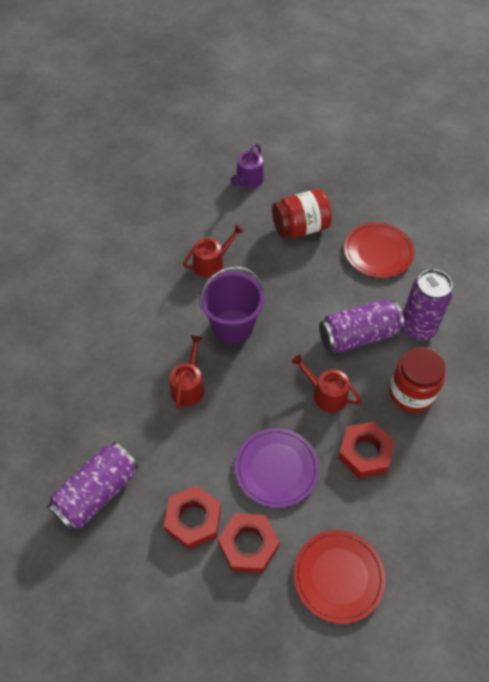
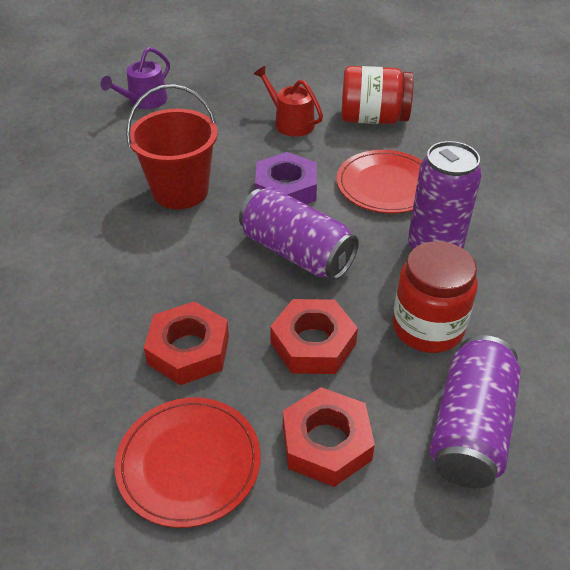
purple bucket: 1 -> 0
purple nut: 0 -> 1
purple plate: 1 -> 0
red bucket: 0 -> 1
red watering can: 3 -> 1

